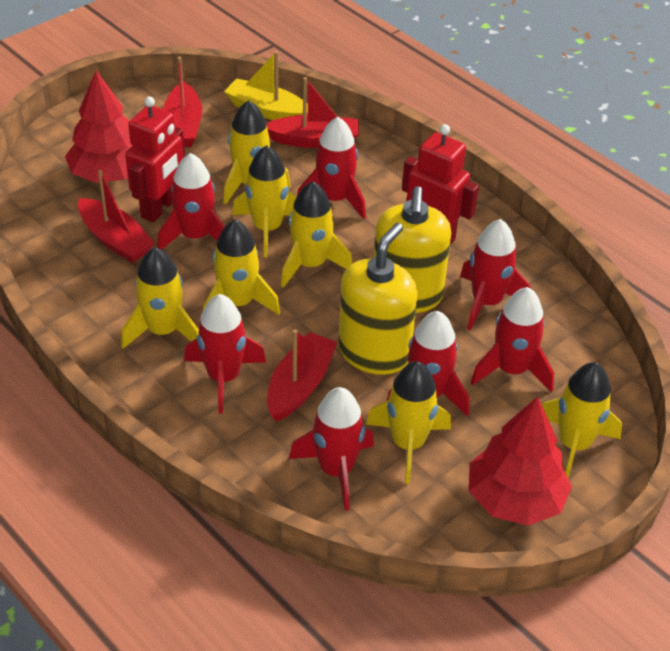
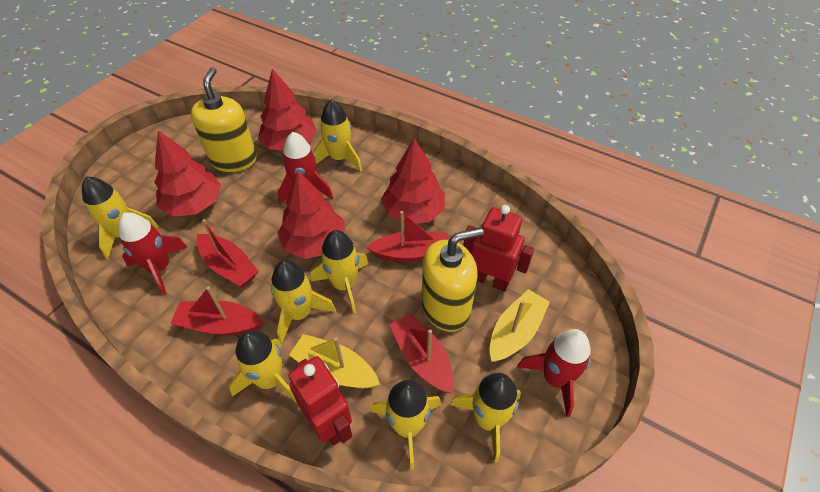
red rocket: 7 -> 3
red tree: 2 -> 4
yellow boat: 1 -> 2

